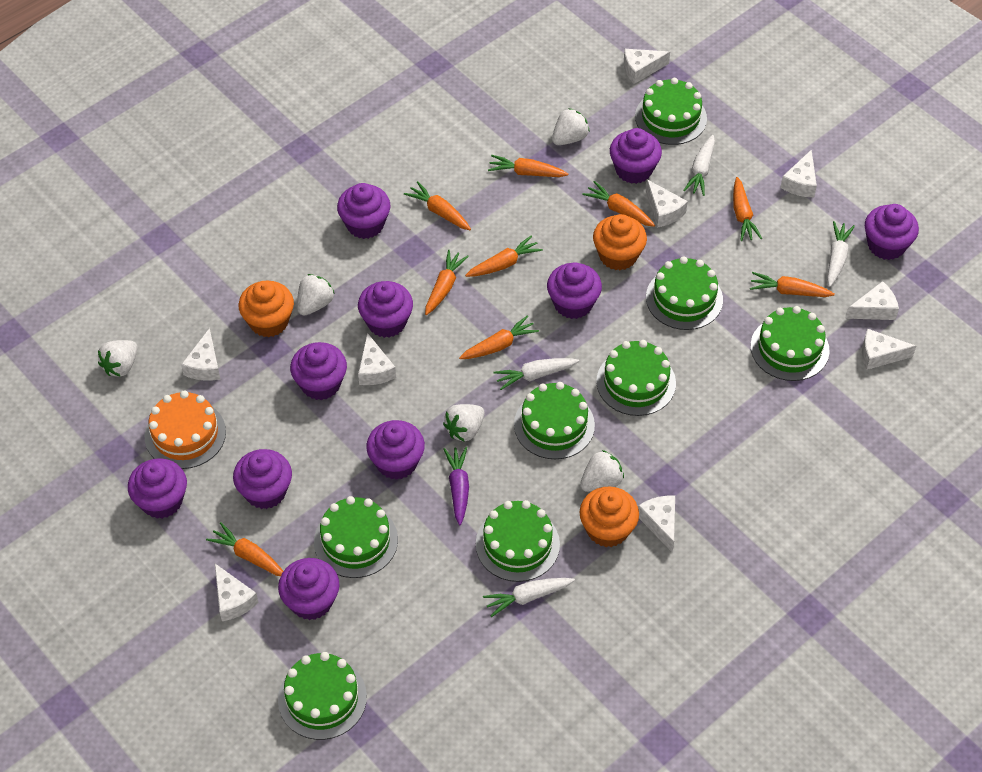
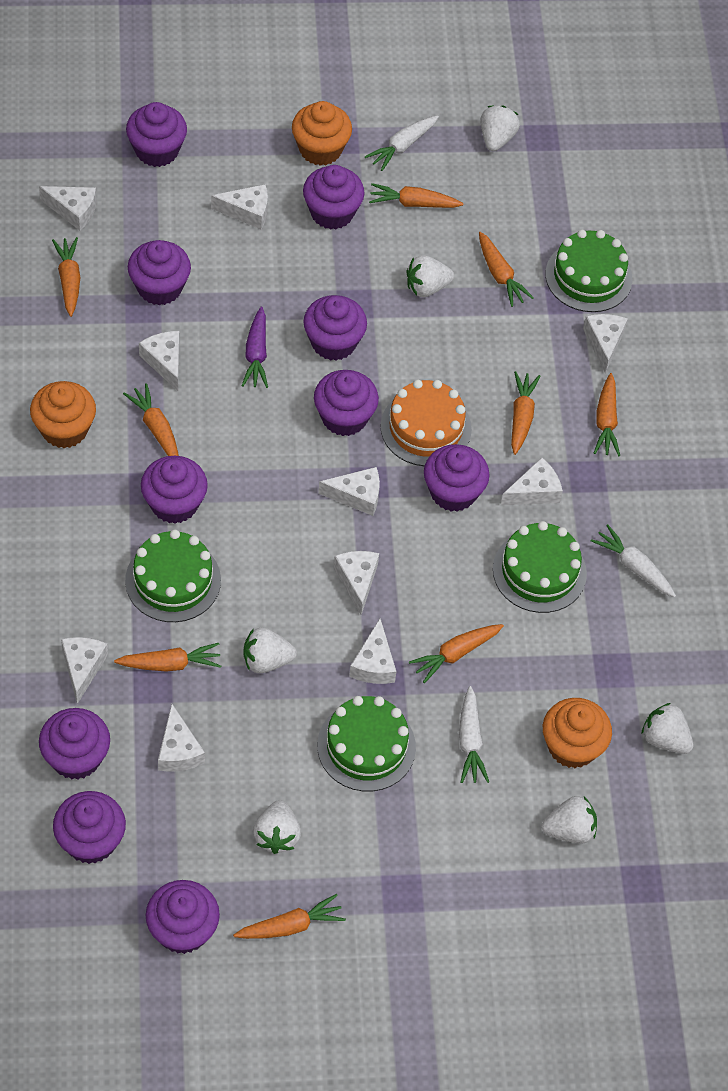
green cake: 8 -> 4
white carrot: 4 -> 3
white cheese: 9 -> 10
white strawberry: 5 -> 6

